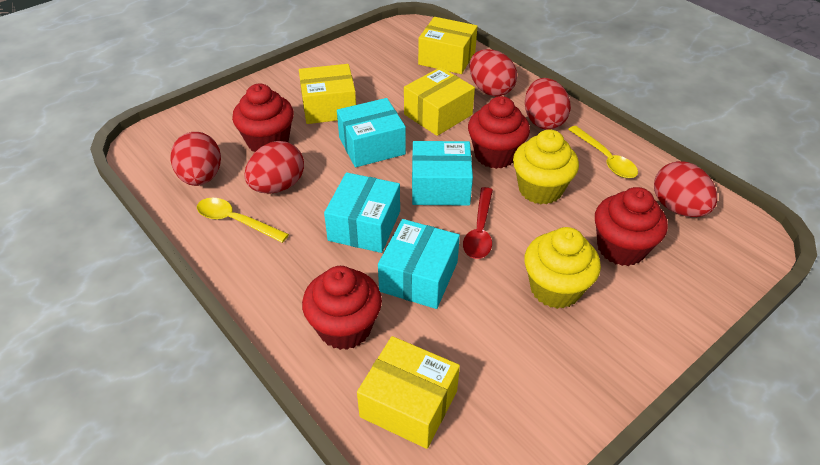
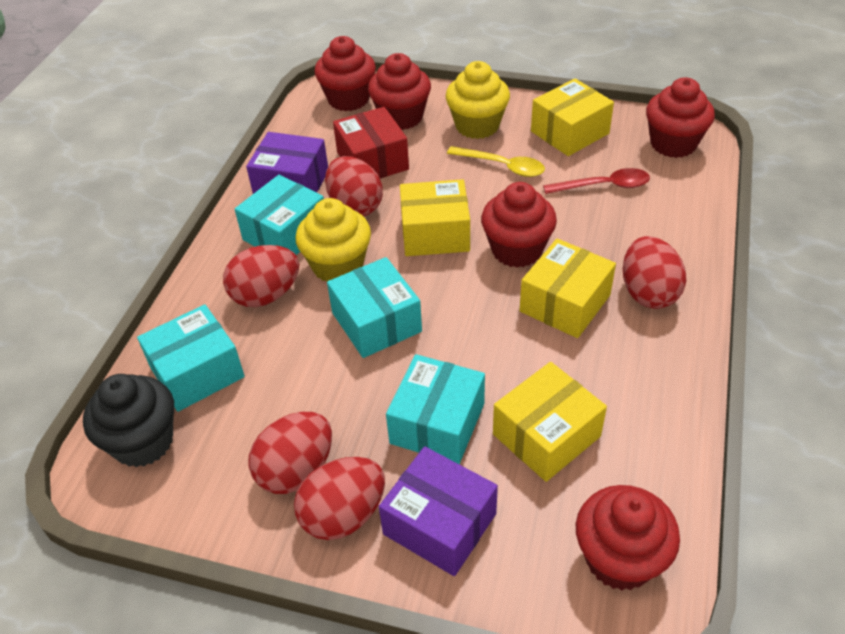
black cupcake: 0 -> 1
purple box: 0 -> 2
red box: 0 -> 1
red cupcake: 4 -> 5
yellow spoon: 2 -> 1

